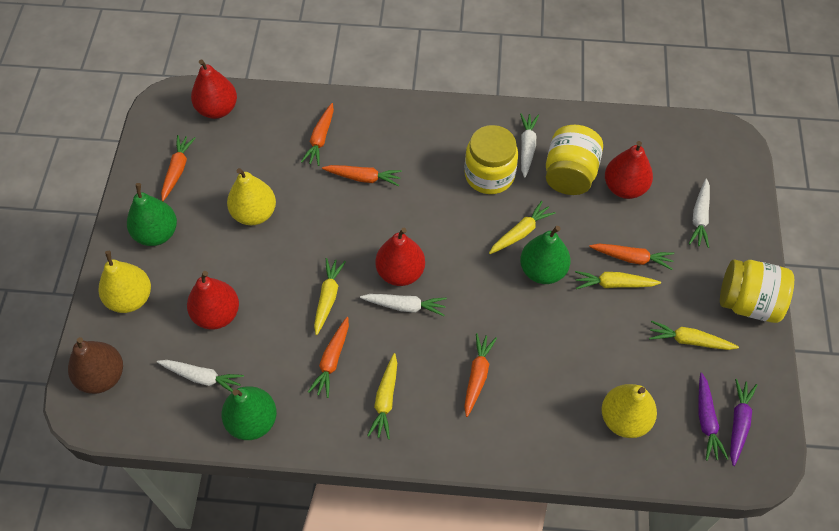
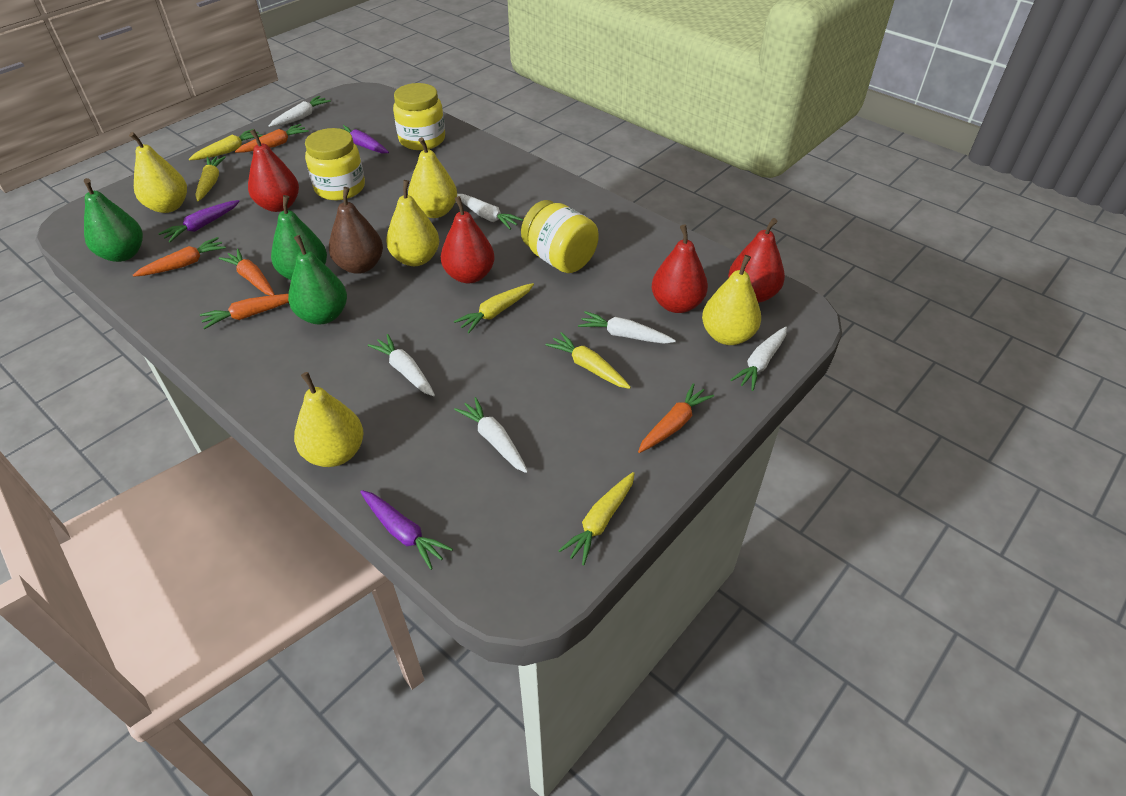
orange carrot: 6 -> 5
purple carrot: 2 -> 3
white carrot: 4 -> 6
yellow pear: 3 -> 5

